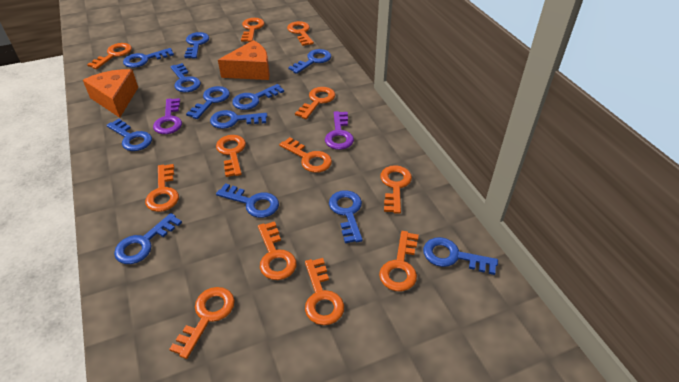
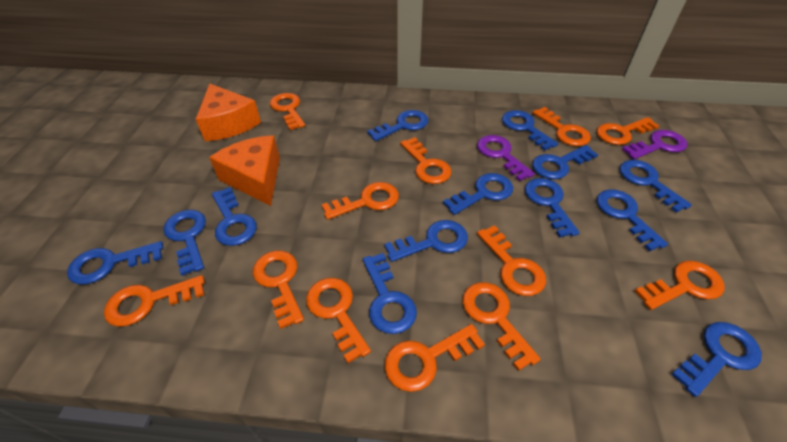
blue key: 12 -> 13

